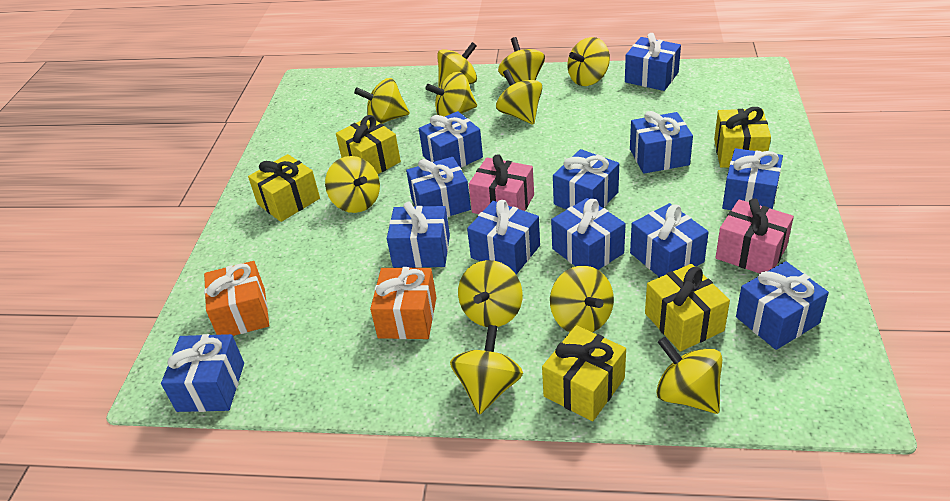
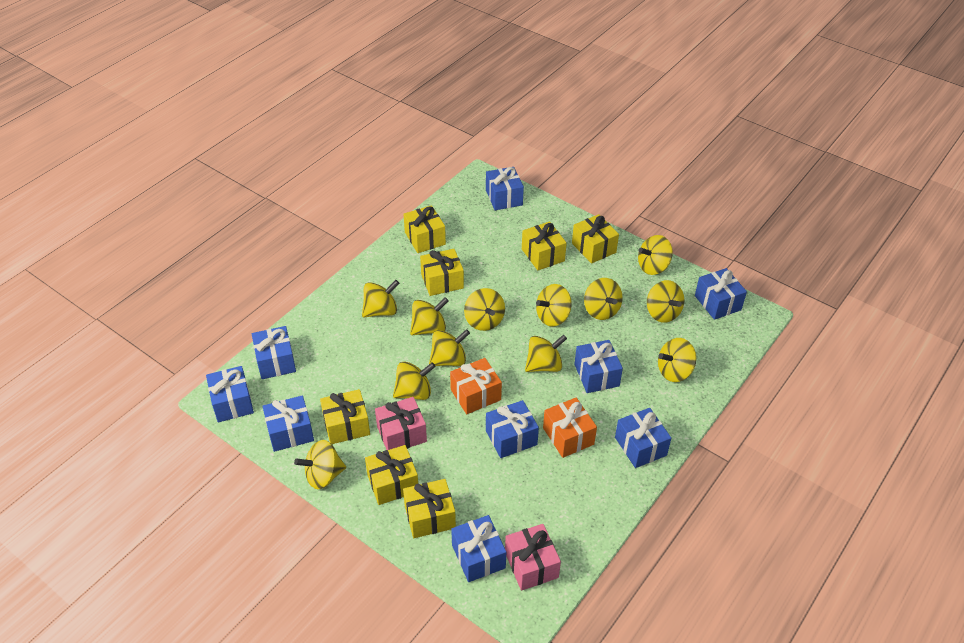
blue gift: 12 -> 9
yellow gift: 5 -> 7
yellow spinning top: 11 -> 12

